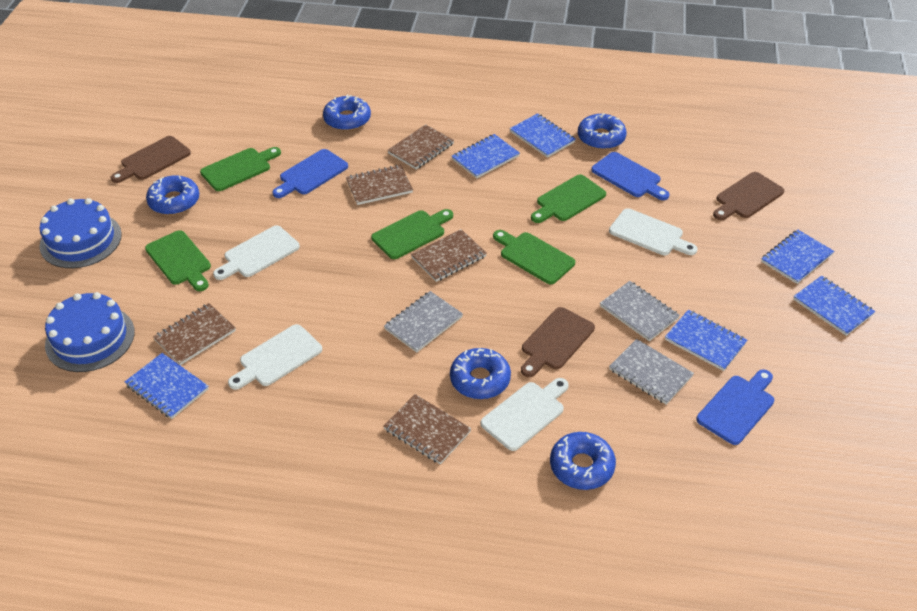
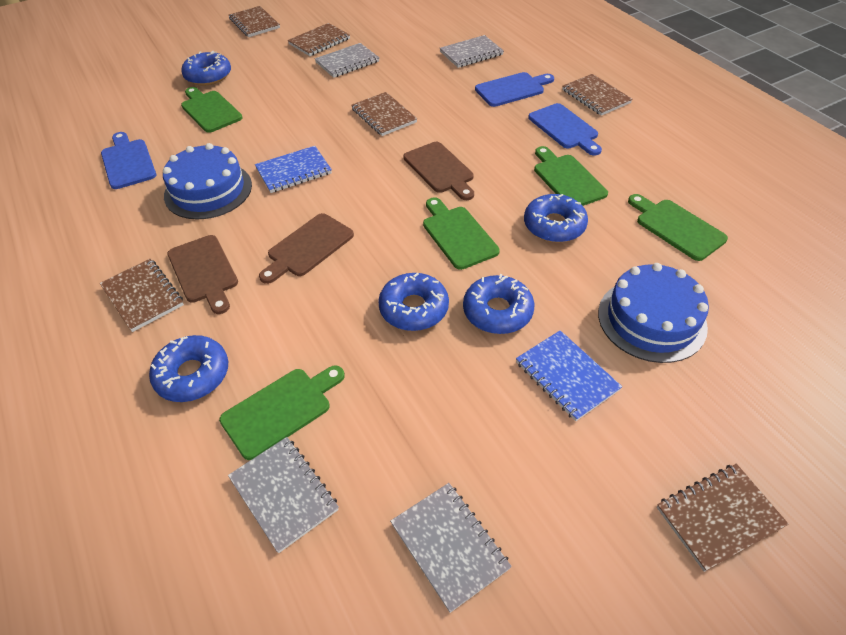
blue notebook: 6 -> 2
brown notebook: 5 -> 6
grey notebook: 3 -> 4
white cutting board: 4 -> 0

